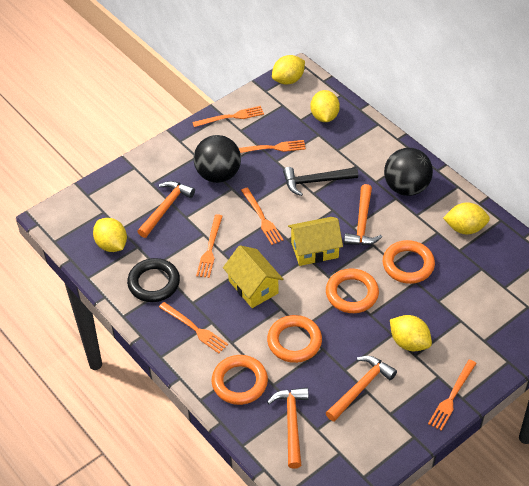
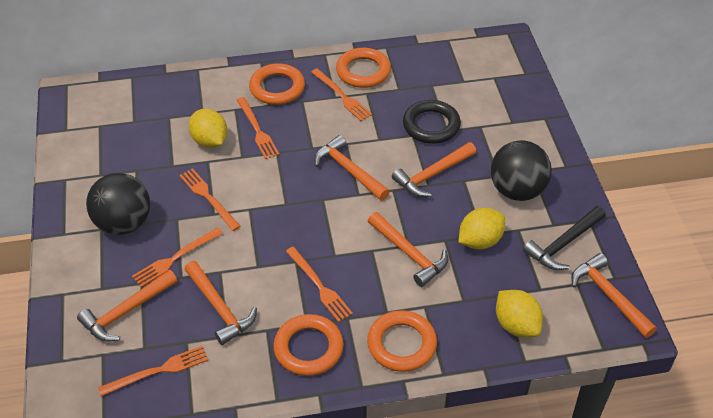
orange hammer: 4 -> 6
yellow house: 2 -> 0
yellow lemon: 5 -> 3

